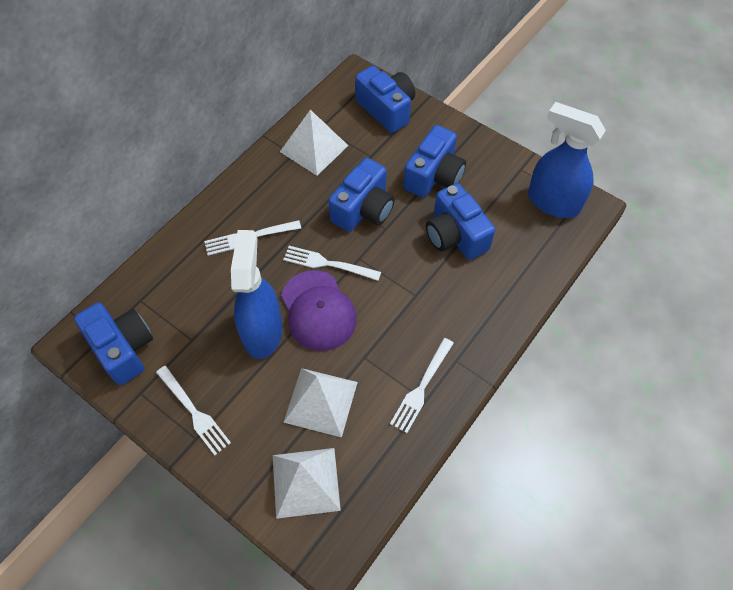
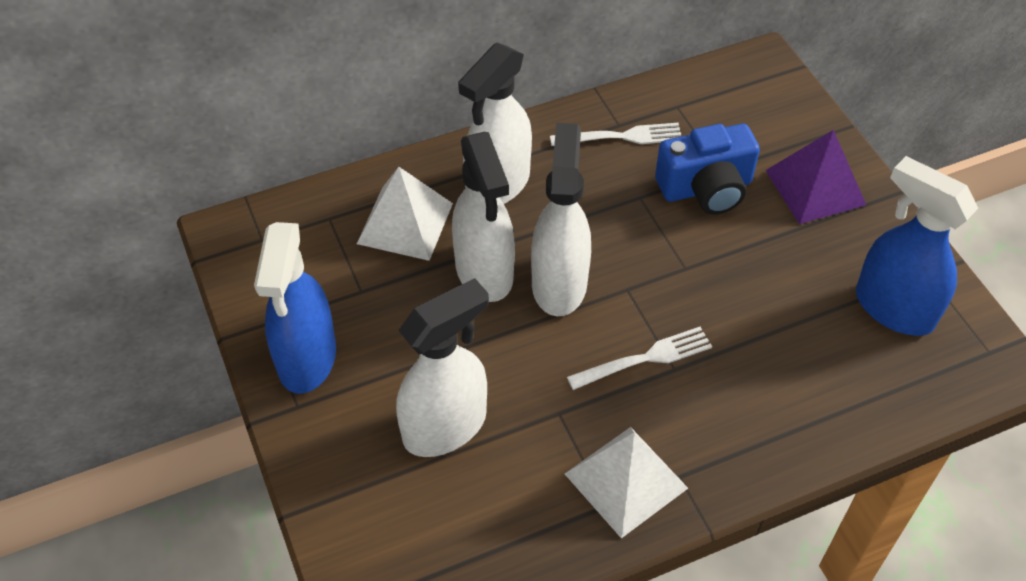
blue camera: 5 -> 1
purple cap: 1 -> 0
purple pyramid: 0 -> 1
white fork: 4 -> 2
white pyramid: 3 -> 2
white spray bottle: 0 -> 4

